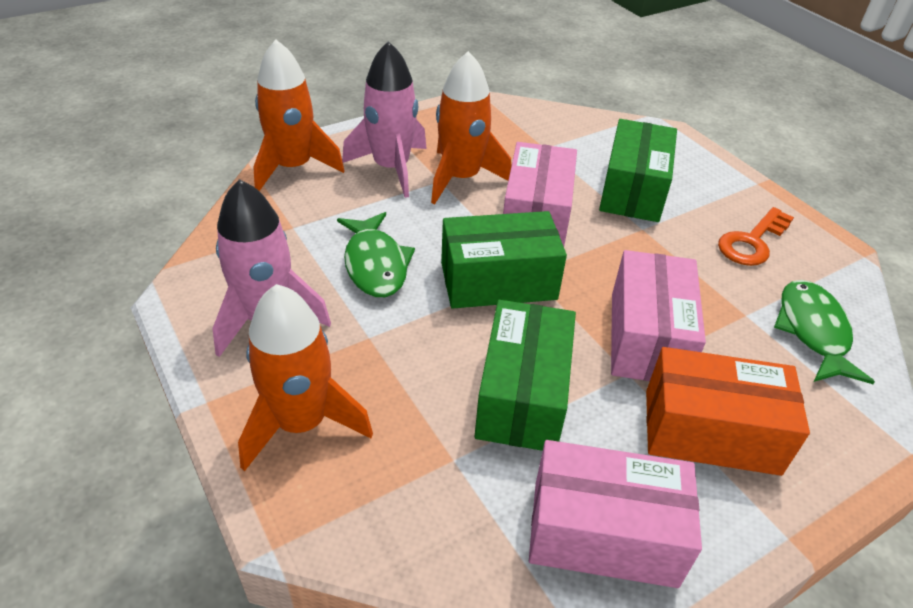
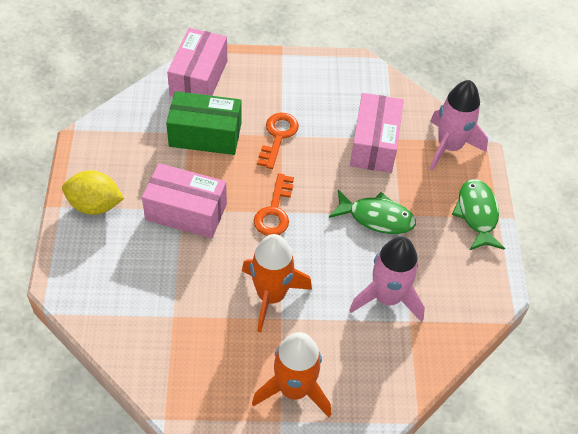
green box: 3 -> 1
orange box: 1 -> 0
orange key: 1 -> 2
orange rocket: 3 -> 2
yellow lemon: 0 -> 1

